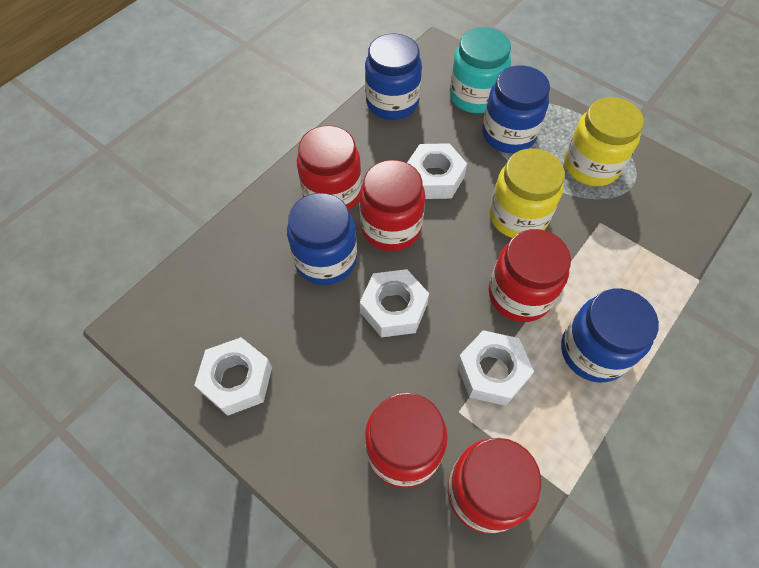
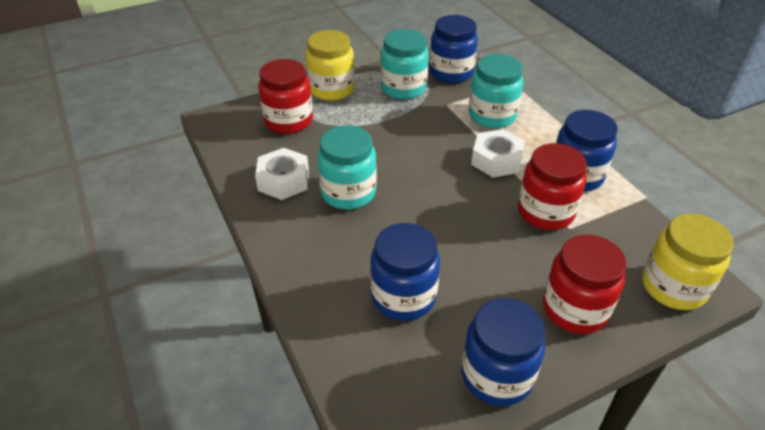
red jar: 5 -> 3
turquoise jar: 1 -> 3
white nut: 4 -> 2

